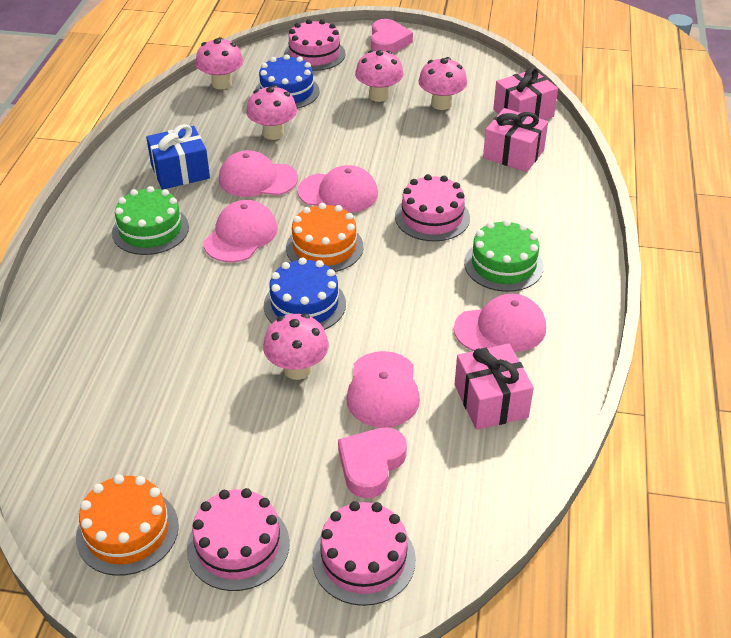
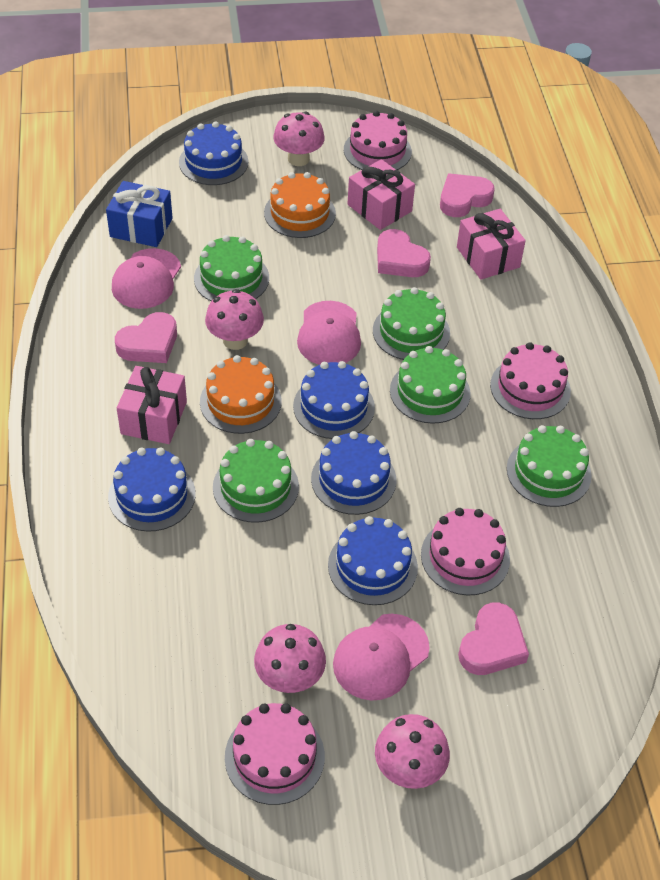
blue cake: 2 -> 5
green cake: 2 -> 5
pink cap: 5 -> 3
pink heart: 2 -> 4
pink mushroom: 5 -> 4

